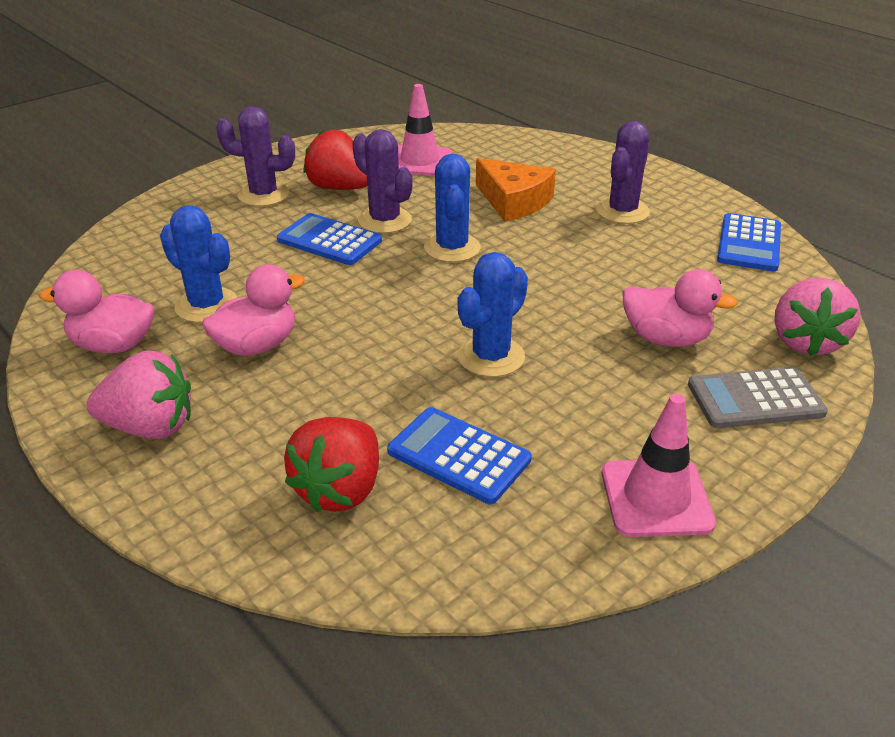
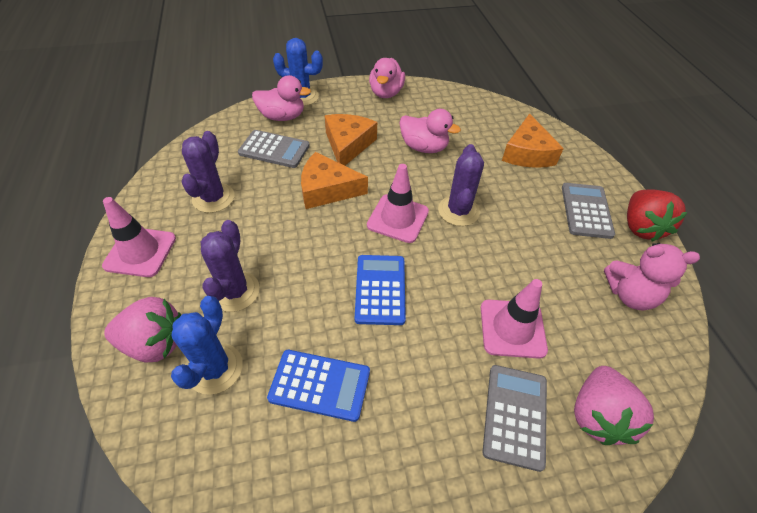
blue cactus: 3 -> 2
blue calculator: 3 -> 2
grey calculator: 1 -> 3
orange cheese: 1 -> 3
pink teddy bear: 0 -> 1
pink traffic cone: 2 -> 3
red strawberry: 2 -> 1

